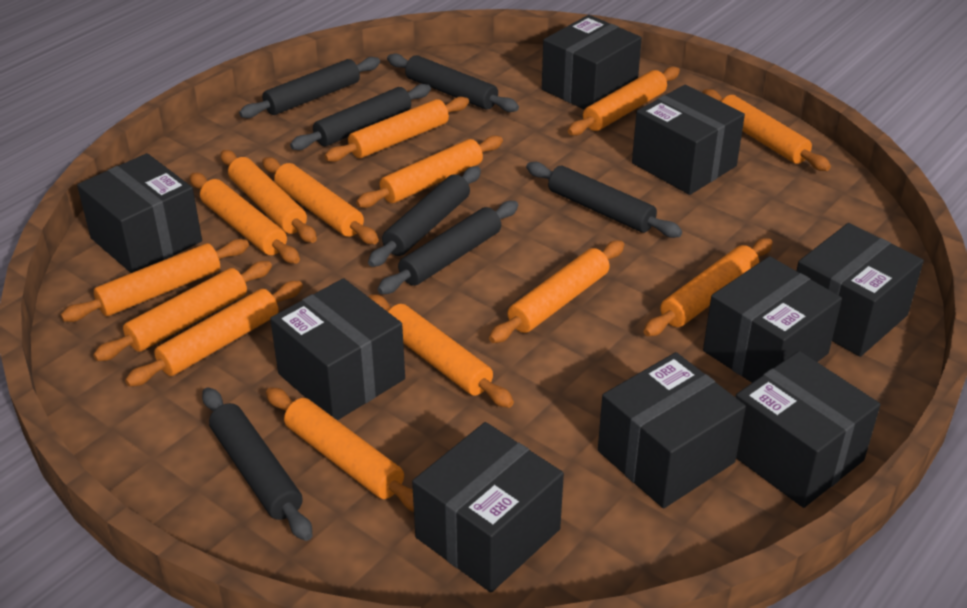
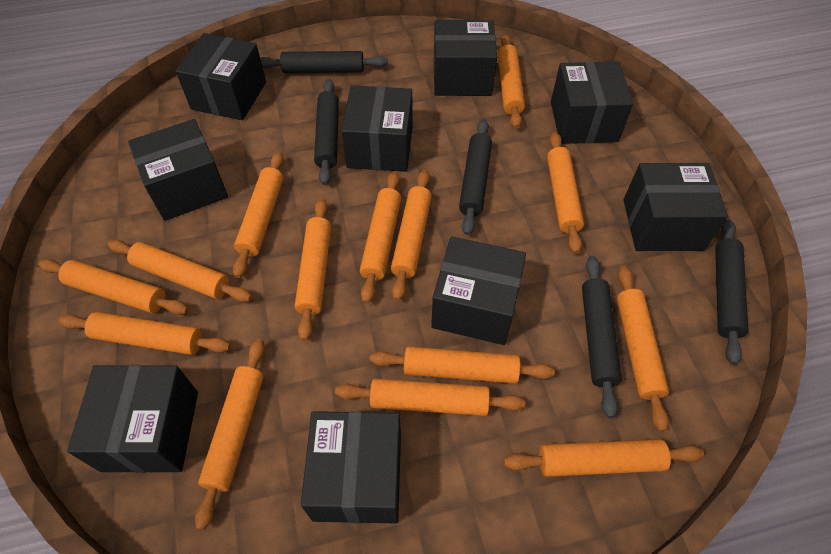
black rolling pin: 7 -> 5

